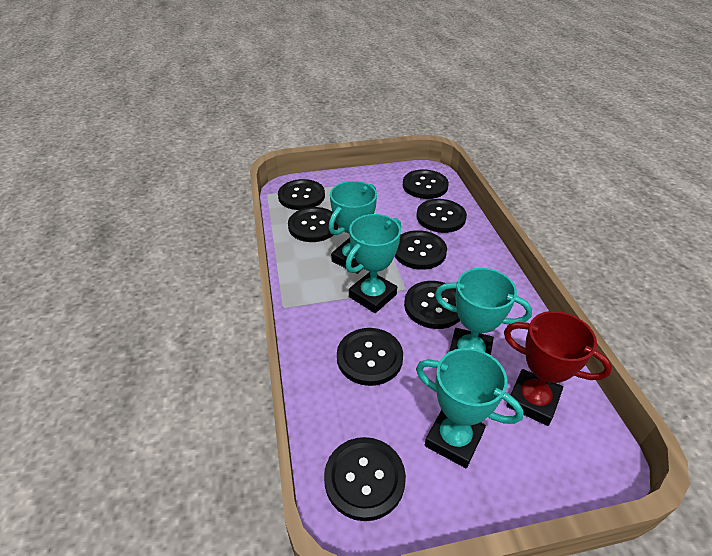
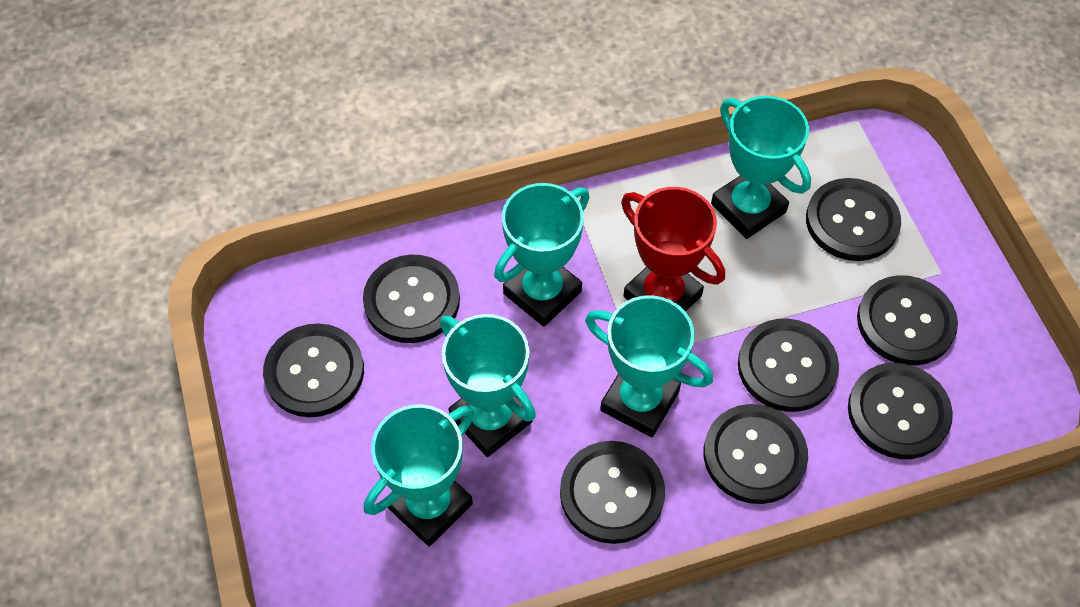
turquoise trophy: 4 -> 5

